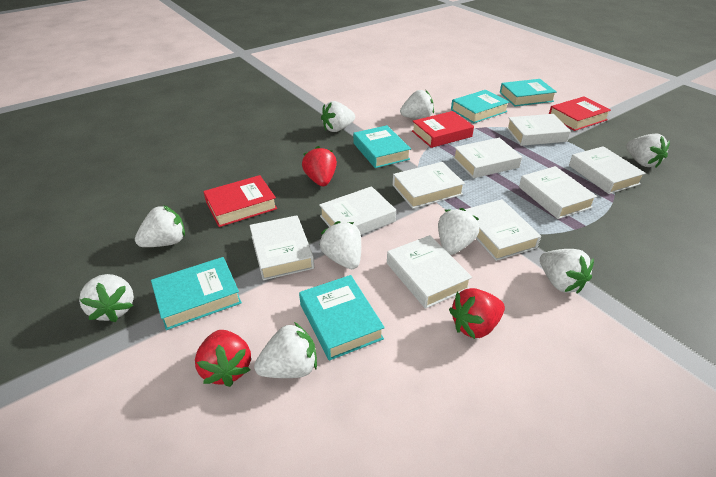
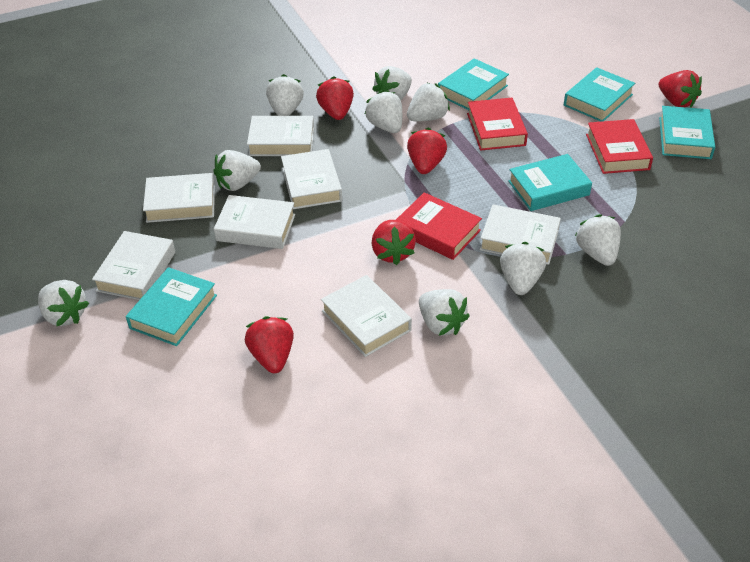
red strawberry: 3 -> 5
white book: 9 -> 7

